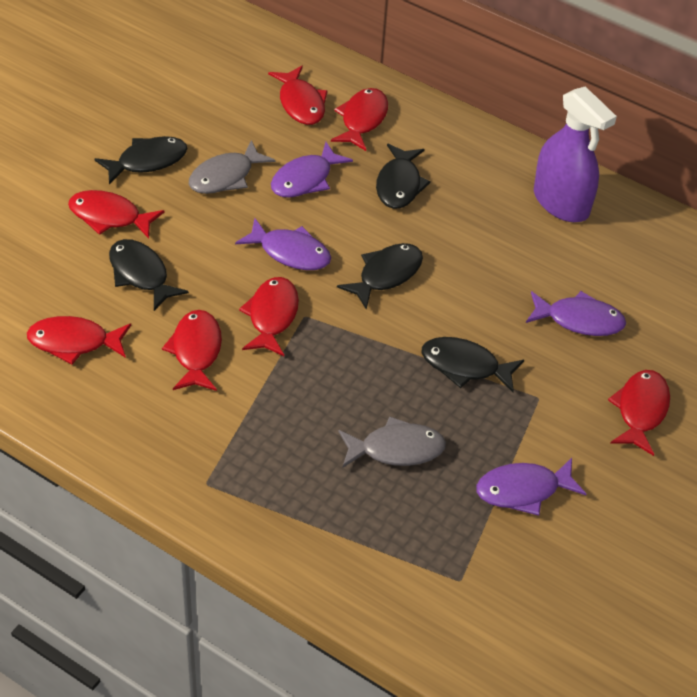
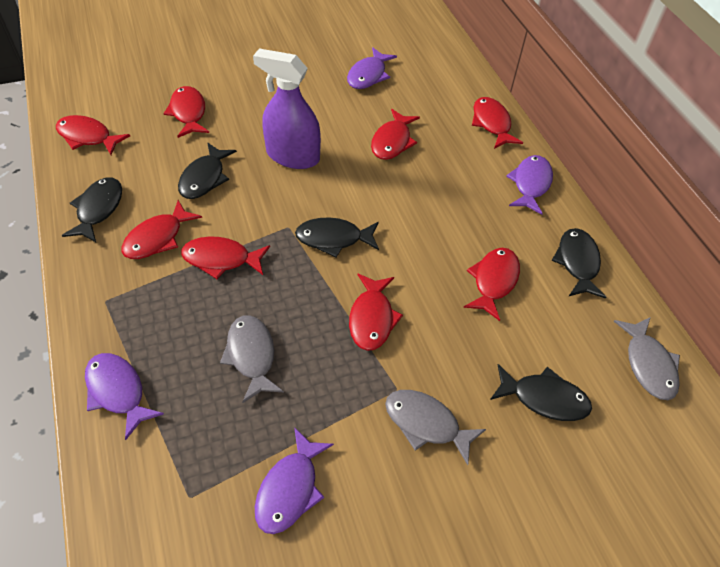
grey fish: 2 -> 3
red fish: 7 -> 8

